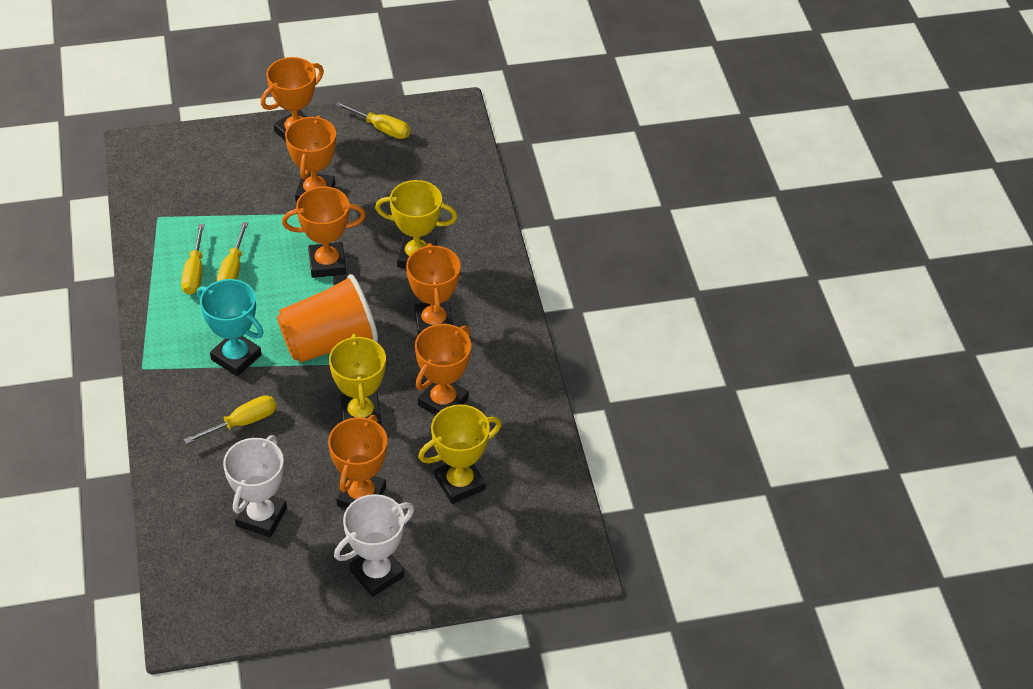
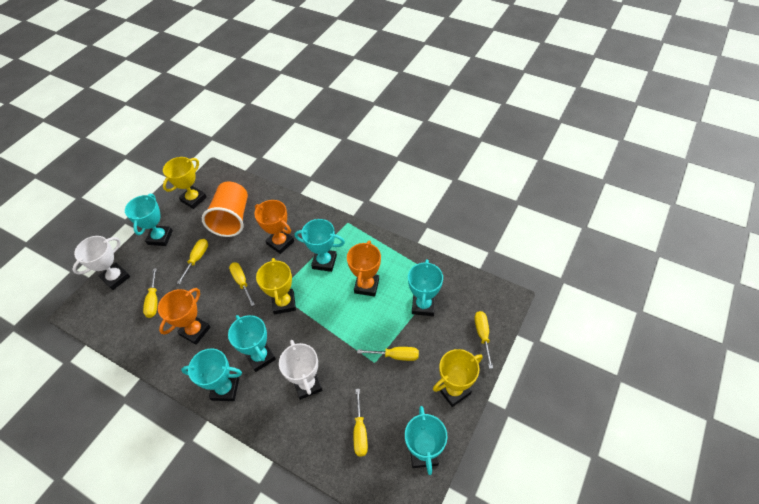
orange trophy: 6 -> 3
turquoise trophy: 1 -> 6
yellow screwdriver: 4 -> 6

